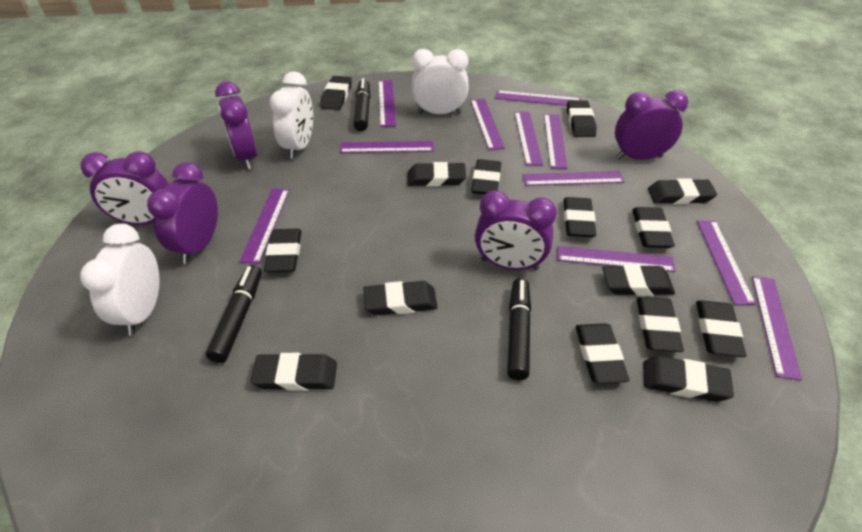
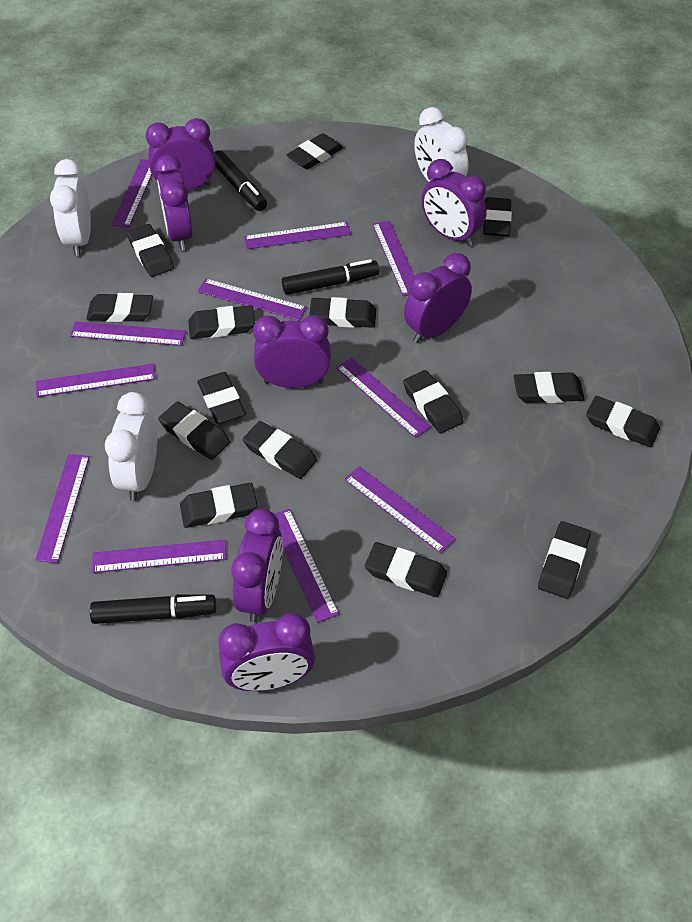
purple clock: 5 -> 7

